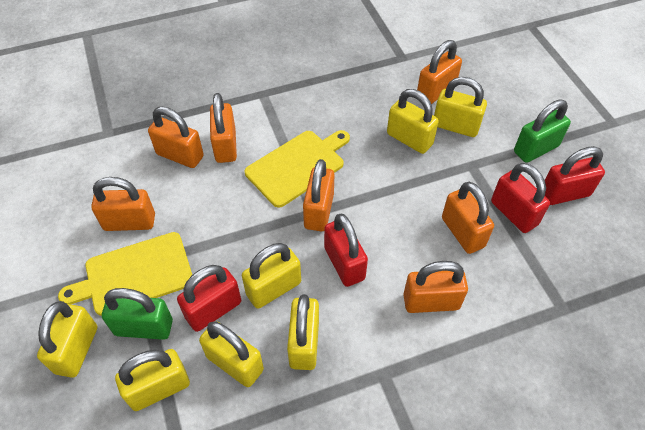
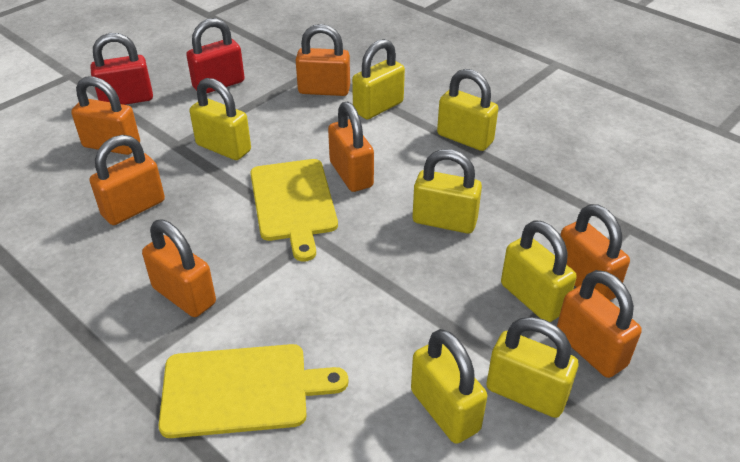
green padlock: 2 -> 0
red padlock: 4 -> 2

